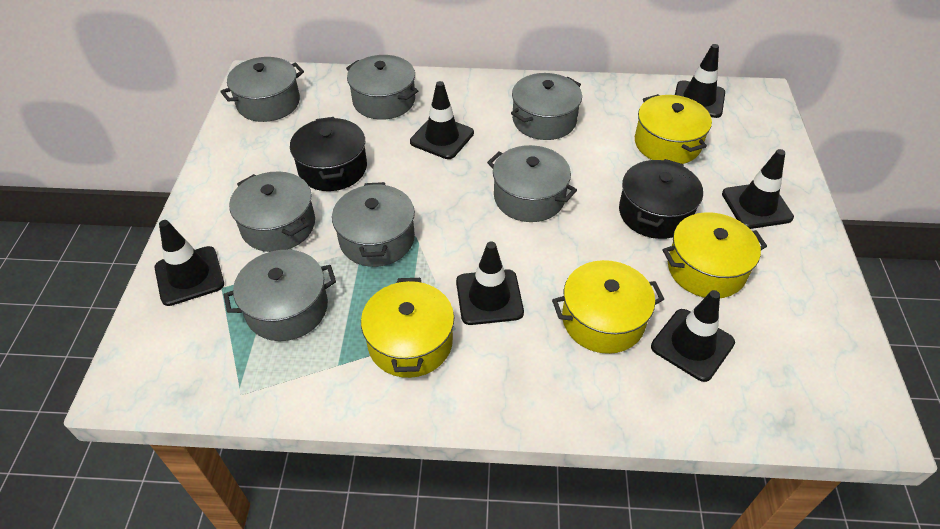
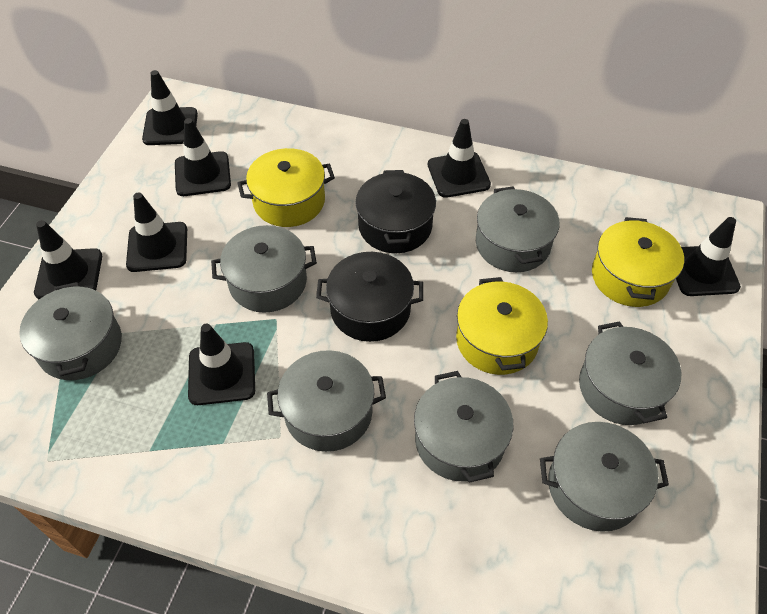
black traffic cone: 6 -> 7
yellow pot: 4 -> 3

